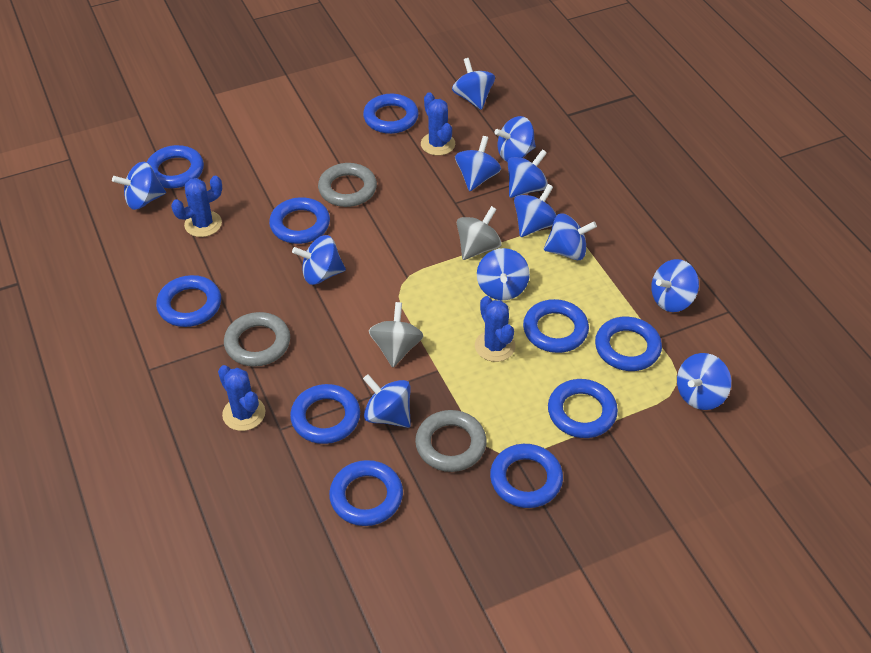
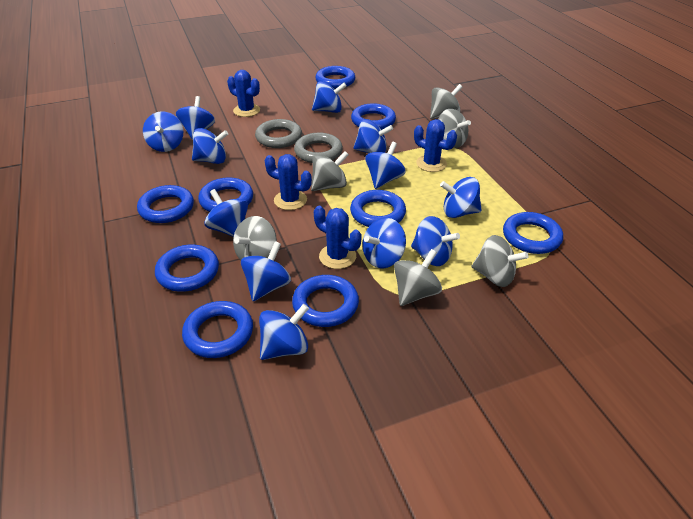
blue ring: 10 -> 9
grey ring: 3 -> 2
grey spinning top: 2 -> 6

